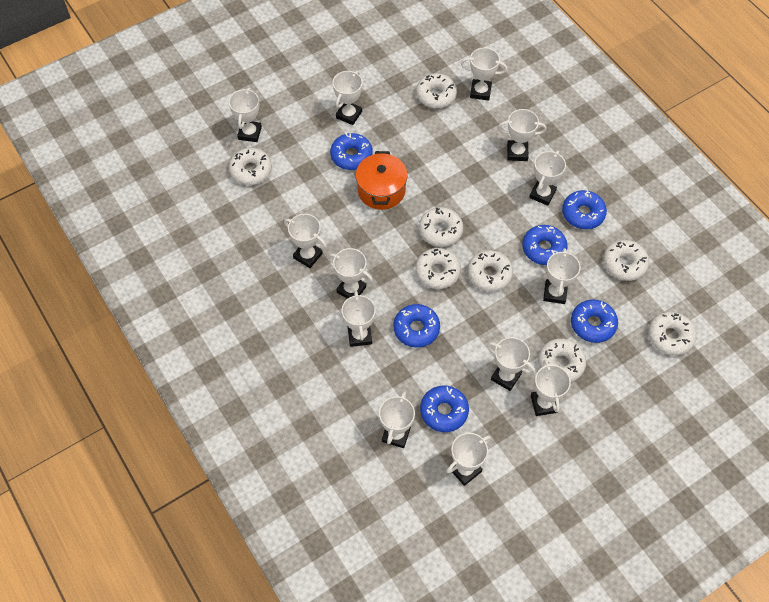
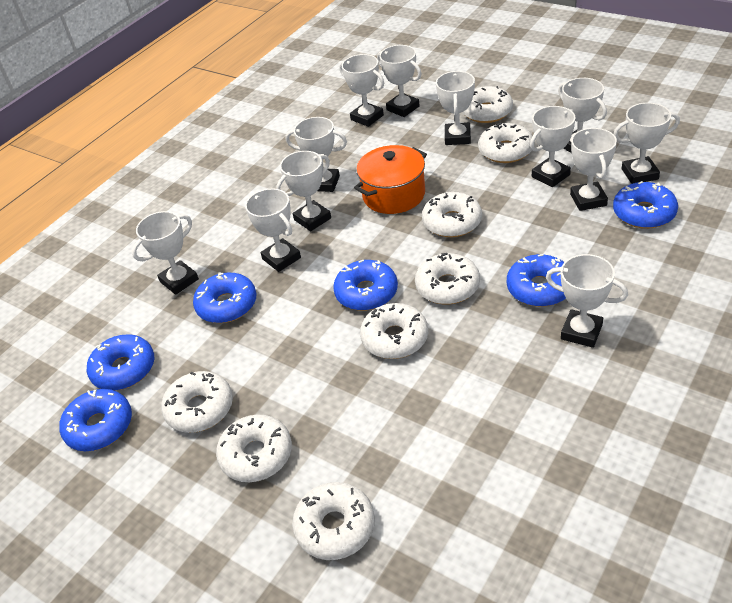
white trophy: 13 -> 12

